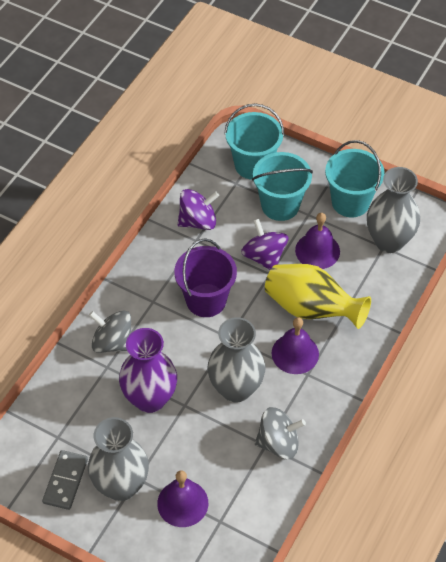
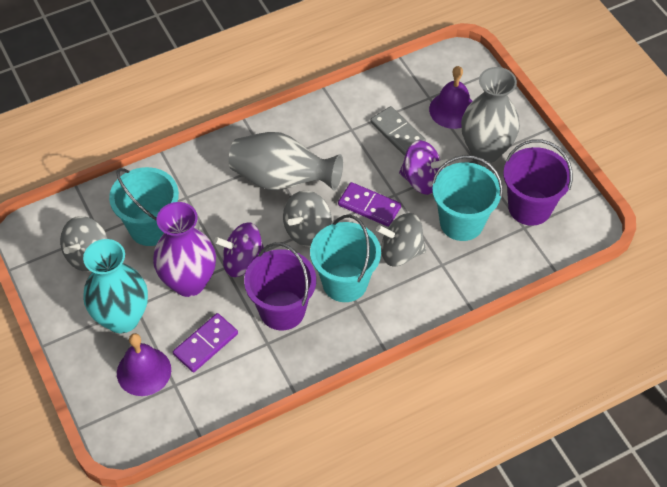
grey spinning top: 2 -> 3
grey vase: 3 -> 2
purple bell: 3 -> 2
purple bucket: 1 -> 2
purple domino: 0 -> 2
turquoise vase: 0 -> 1
yellow vase: 1 -> 0

